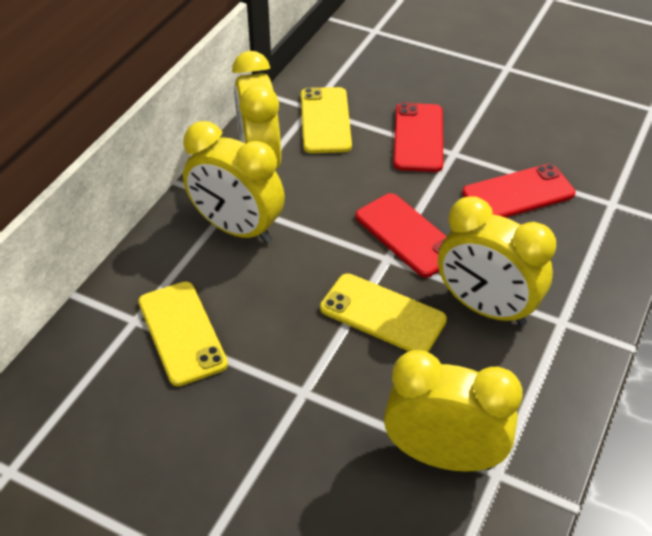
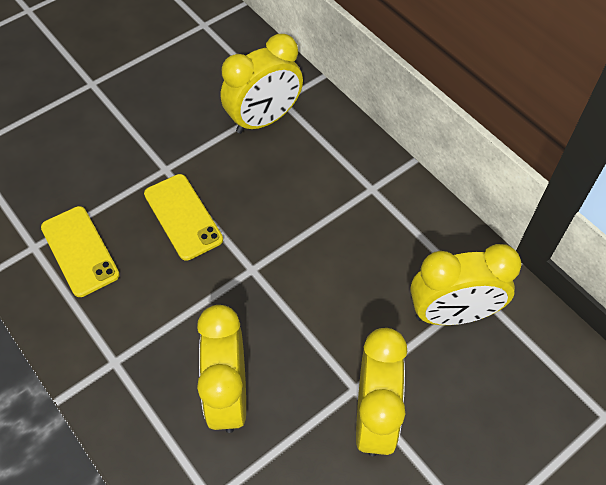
red phone: 3 -> 0
yellow phone: 3 -> 2

